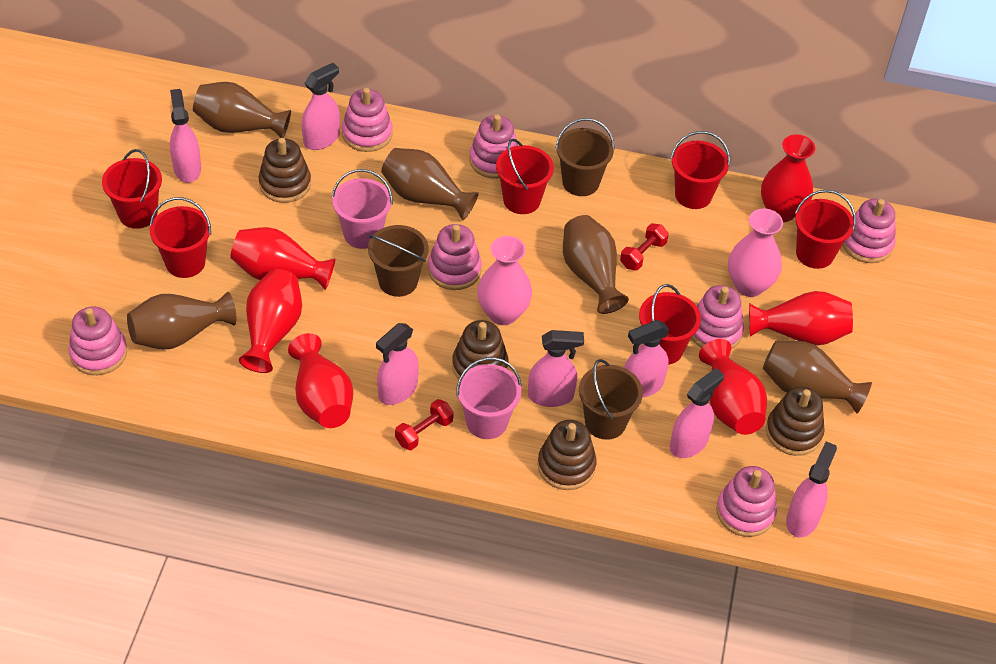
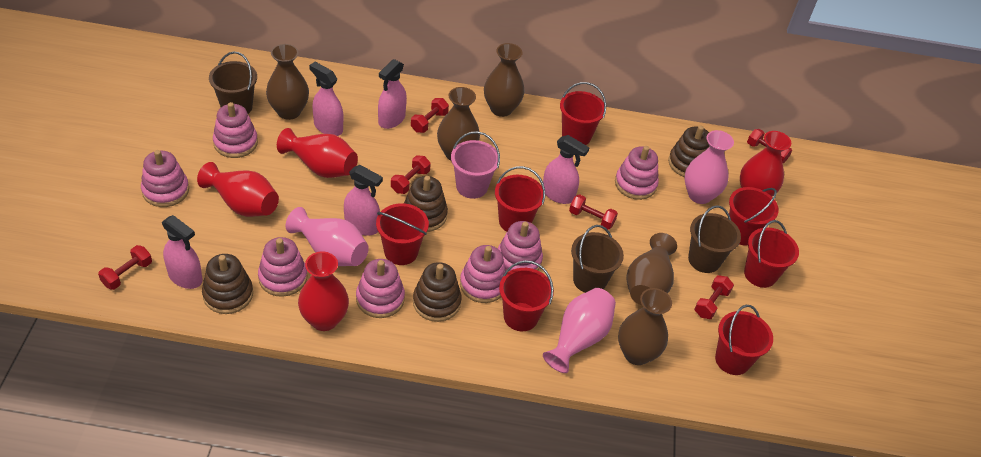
pink bucket: 2 -> 1
pink spray bottle: 7 -> 5
pink vase: 2 -> 3
red bucket: 6 -> 7
red dumbbell: 2 -> 6
red vase: 6 -> 4

